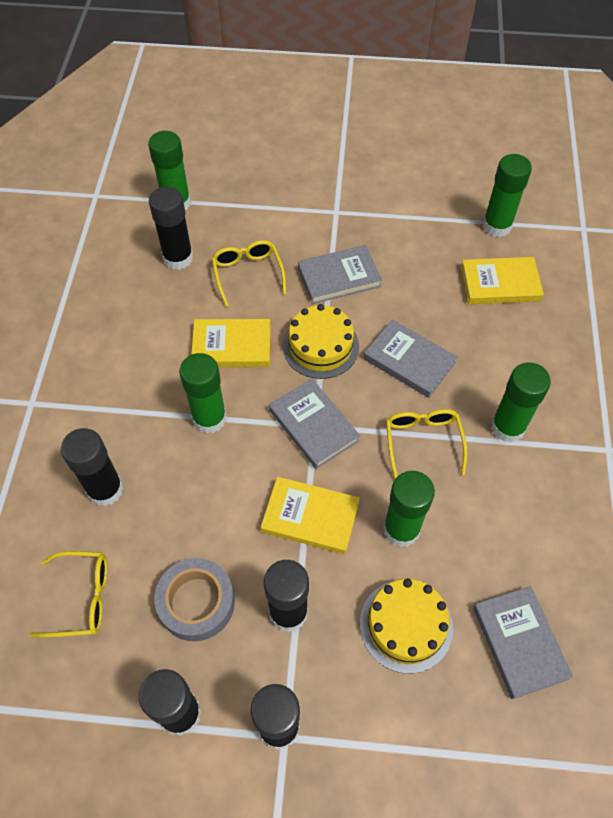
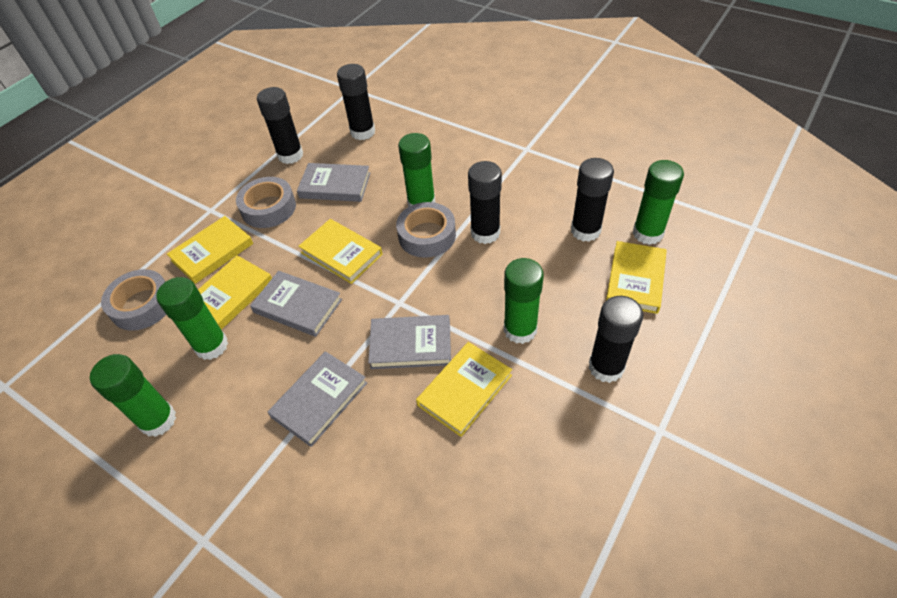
grey tape: 1 -> 3
yellow book: 3 -> 5
yellow cake: 2 -> 0
yellow glasses: 3 -> 0

